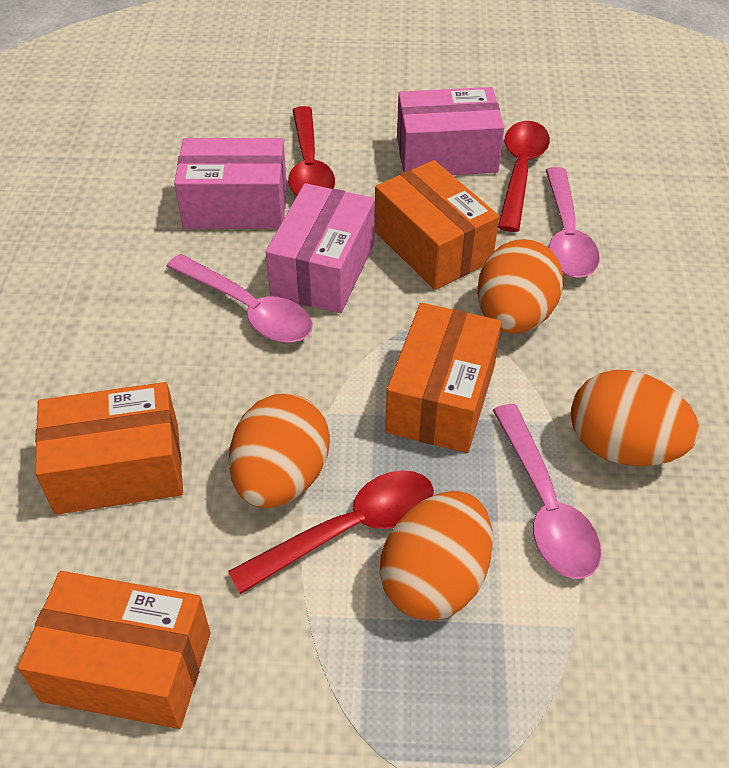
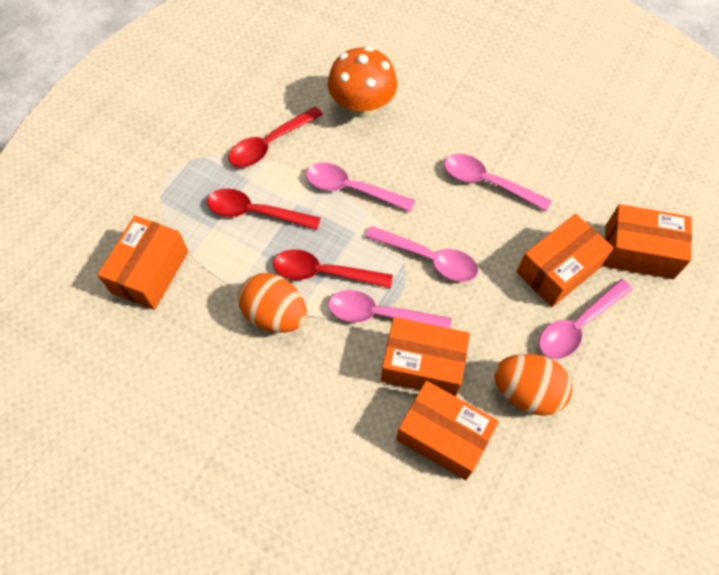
orange box: 4 -> 5
orange egg: 4 -> 2
orange mushroom: 0 -> 1
pink box: 3 -> 0
pink spoon: 3 -> 5

